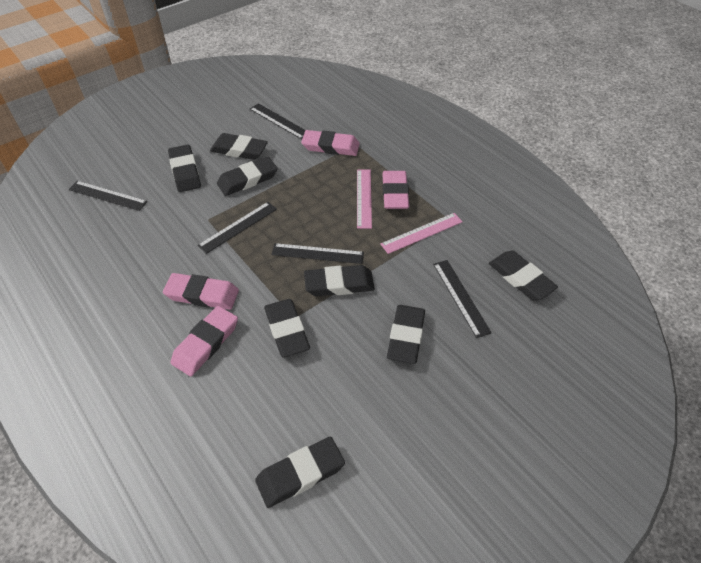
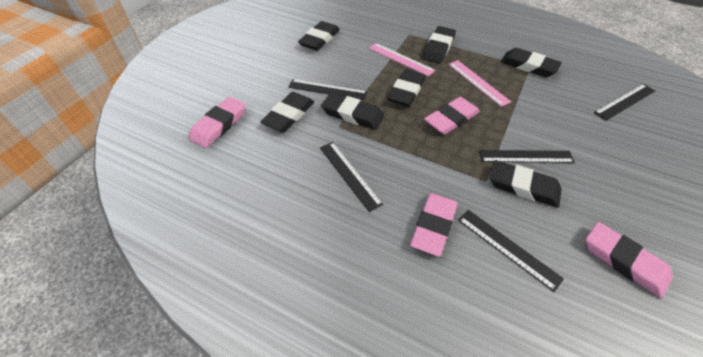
black eraser: 8 -> 7

